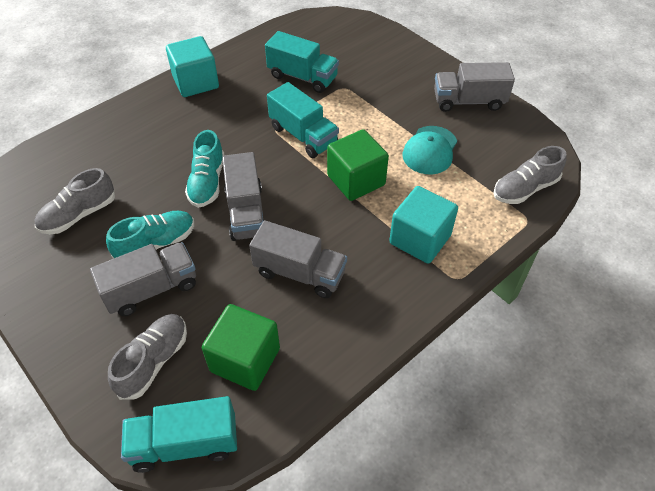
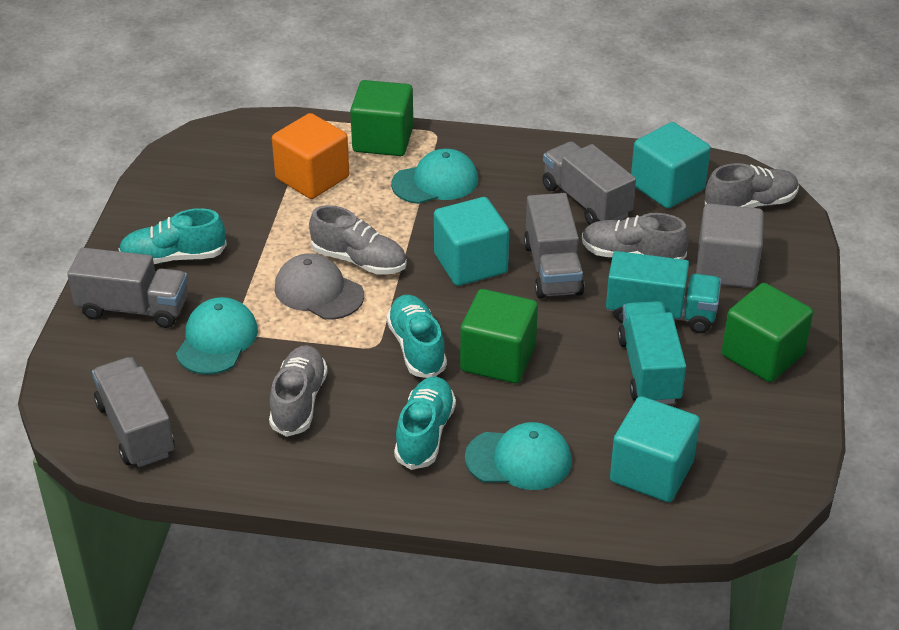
green cube: 2 -> 3
grey cap: 0 -> 1
grey cube: 0 -> 1
grey shoe: 3 -> 4
orange cube: 0 -> 1
turquoise cap: 1 -> 3
turquoise cube: 2 -> 3
turquoise shoe: 2 -> 3
turquoise truck: 3 -> 2

